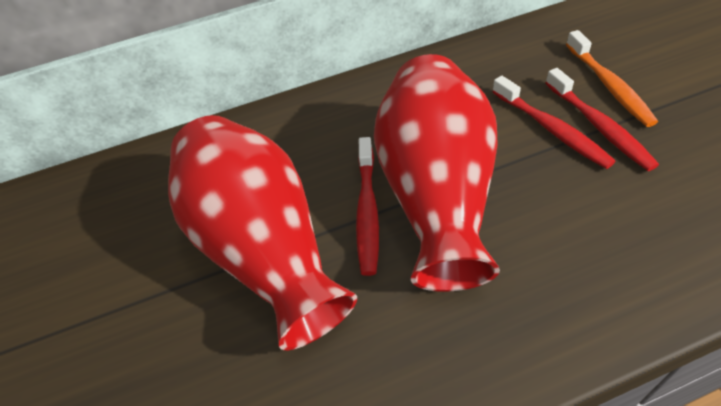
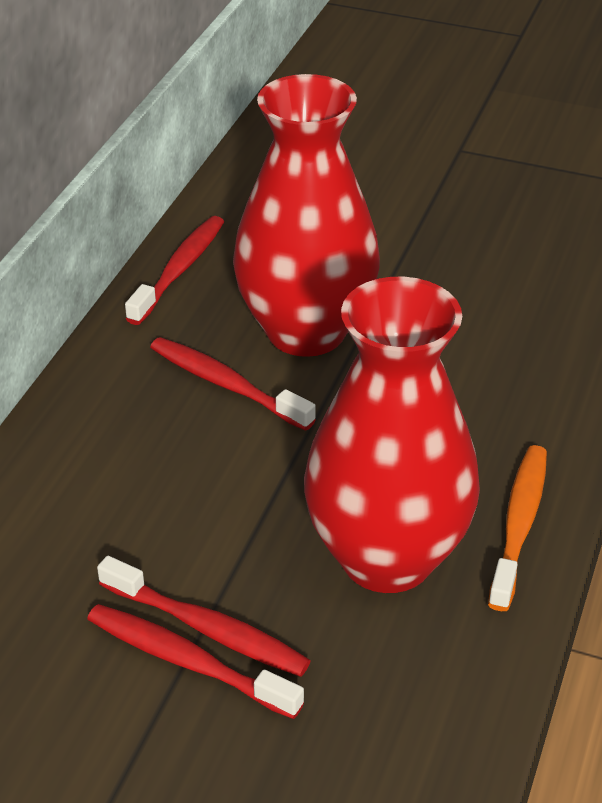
red toothbrush: 3 -> 4

